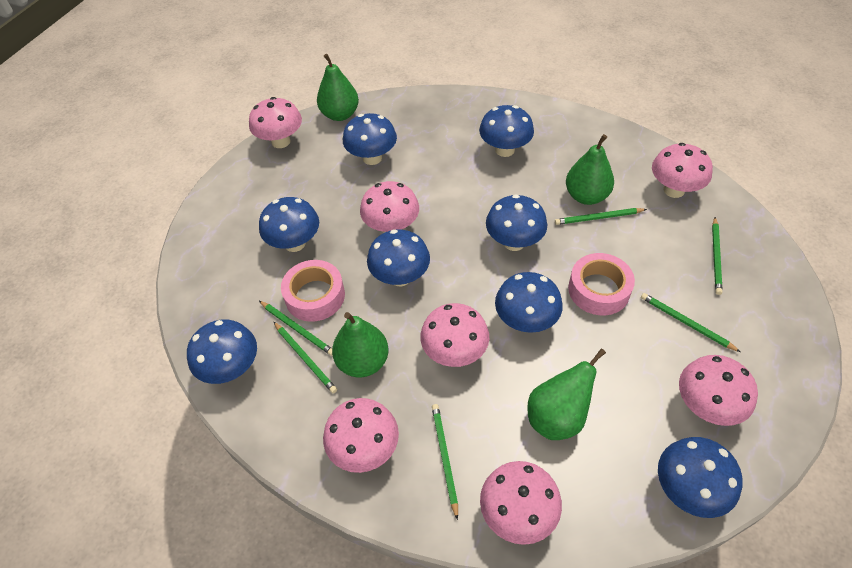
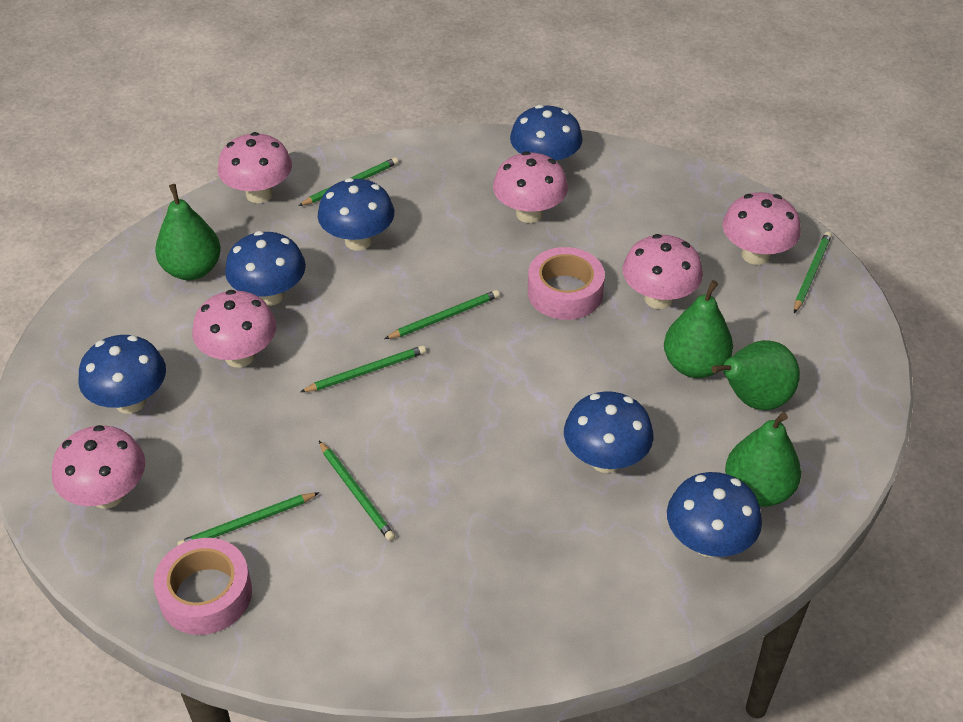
blue mushroom: 8 -> 6
pink mushroom: 7 -> 6

